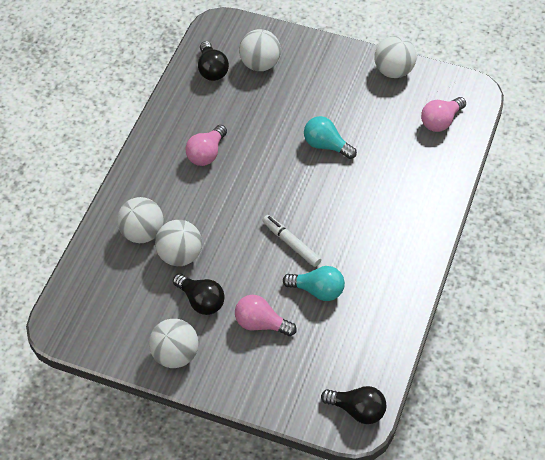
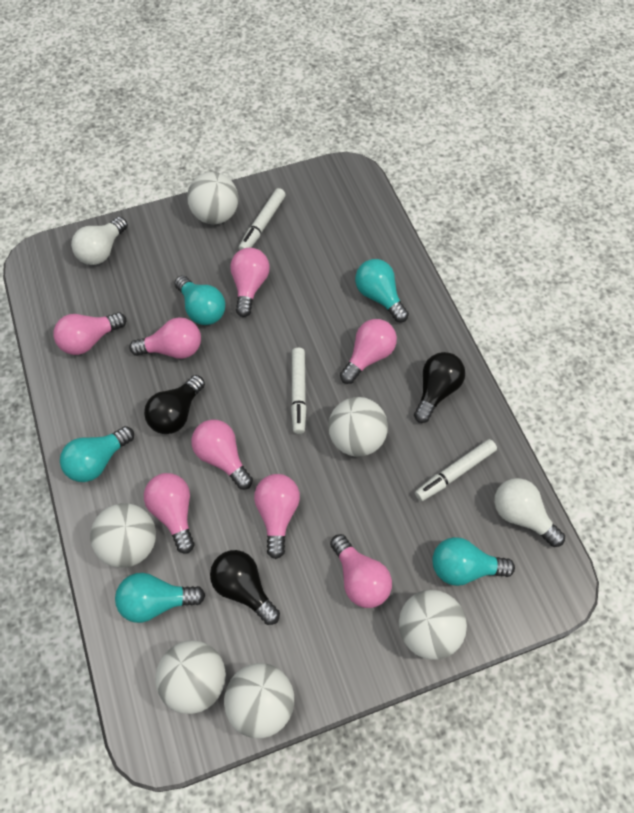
pink light bulb: 3 -> 8
turquoise light bulb: 2 -> 5
white ball: 5 -> 6
white light bulb: 0 -> 2
white marker: 1 -> 3

